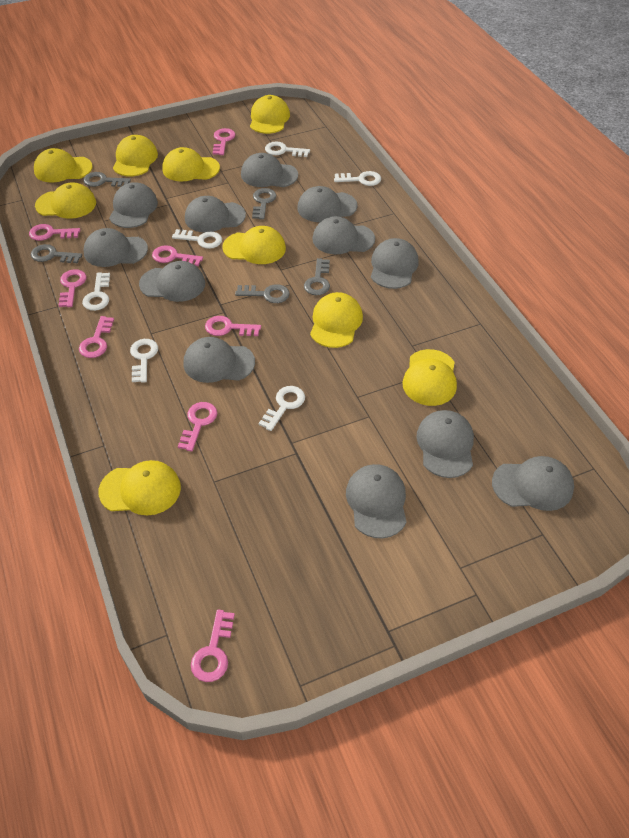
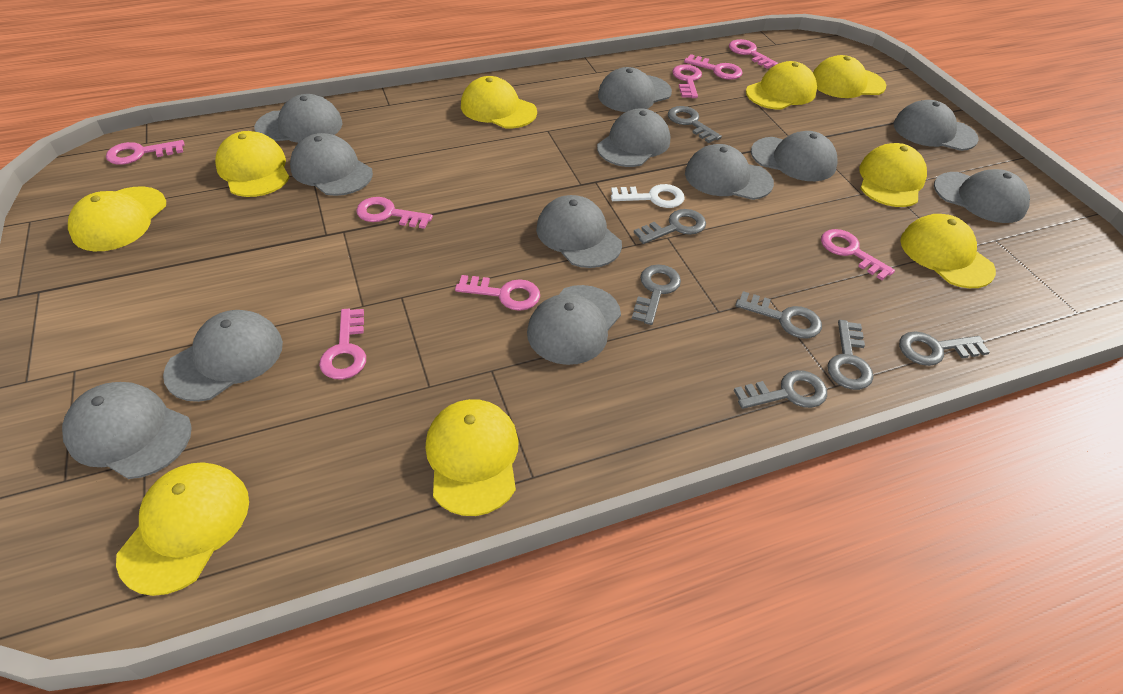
grey key: 5 -> 7
white key: 6 -> 1

